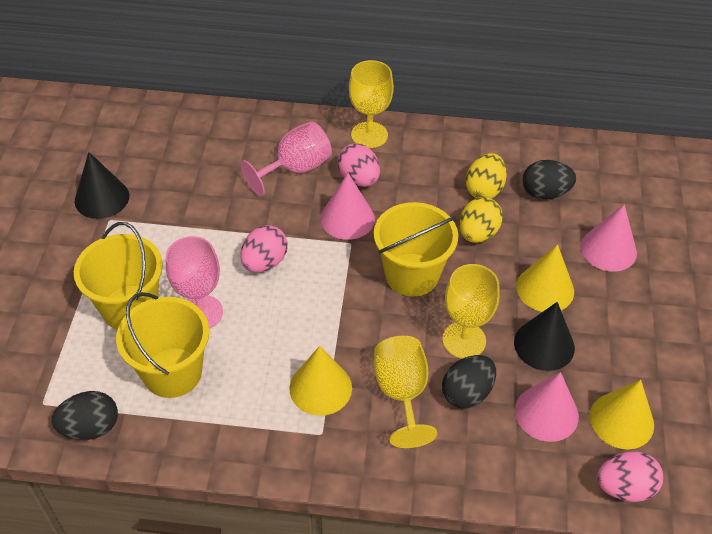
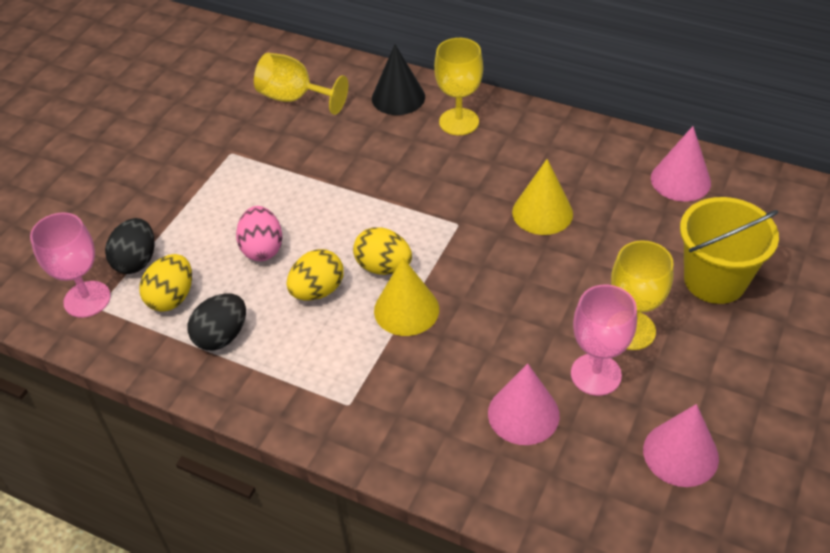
black cone: 2 -> 1
black egg: 3 -> 2
pink egg: 3 -> 1
yellow bucket: 3 -> 1
yellow cone: 3 -> 2
yellow egg: 2 -> 3

